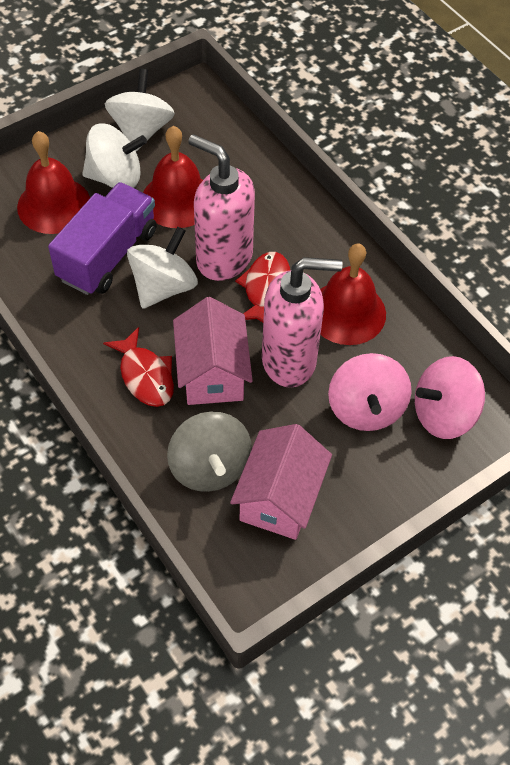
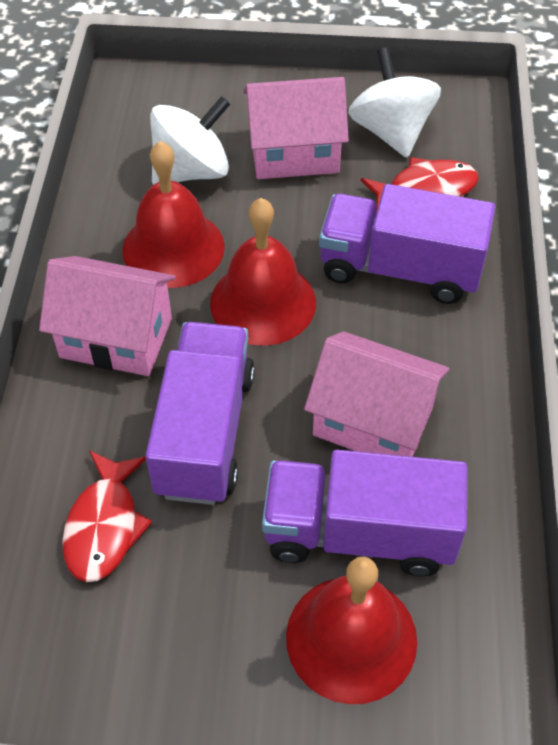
grey spinning top: 1 -> 0
pink house: 2 -> 3
pink soap dispenser: 2 -> 0
pink spinning top: 2 -> 0
purple truck: 1 -> 3
white spinning top: 3 -> 2

